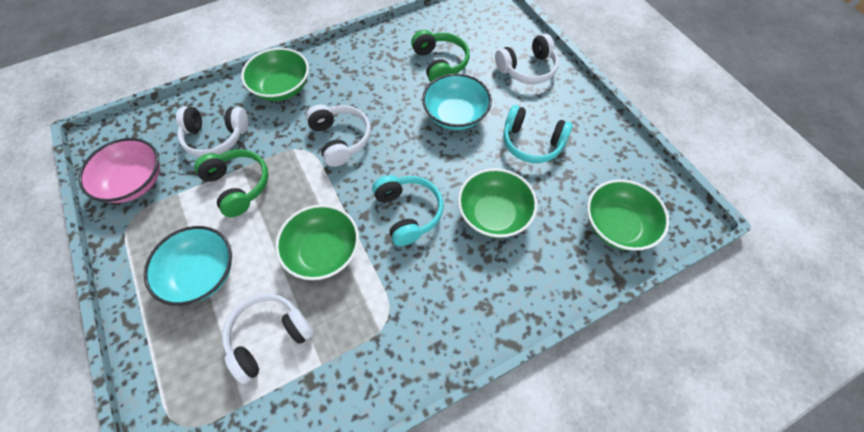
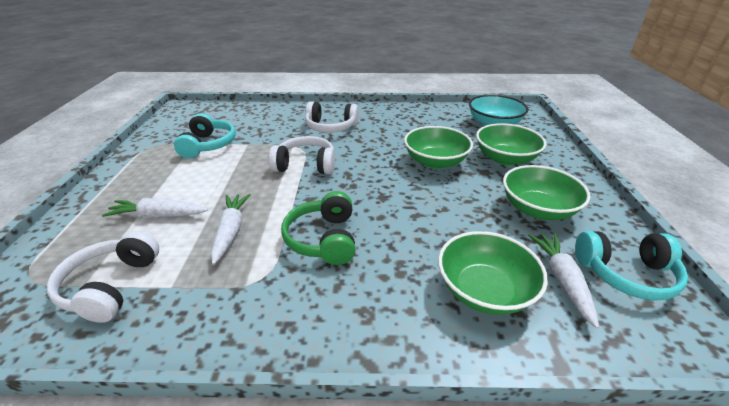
green headphones: 2 -> 1
pink bowl: 1 -> 0
turquoise bowl: 2 -> 1
white carrot: 0 -> 3
white headphones: 4 -> 3

